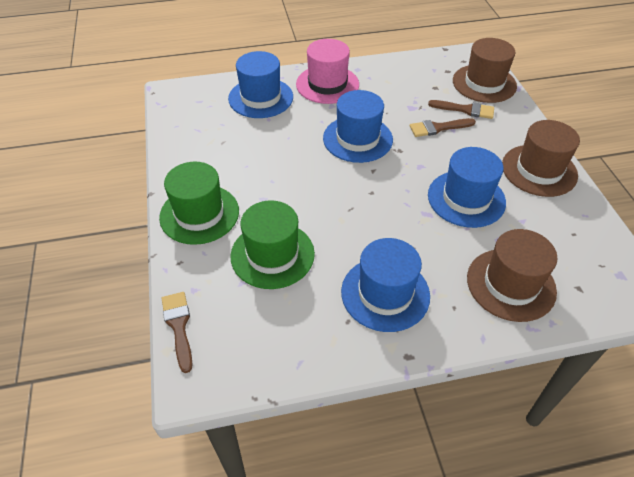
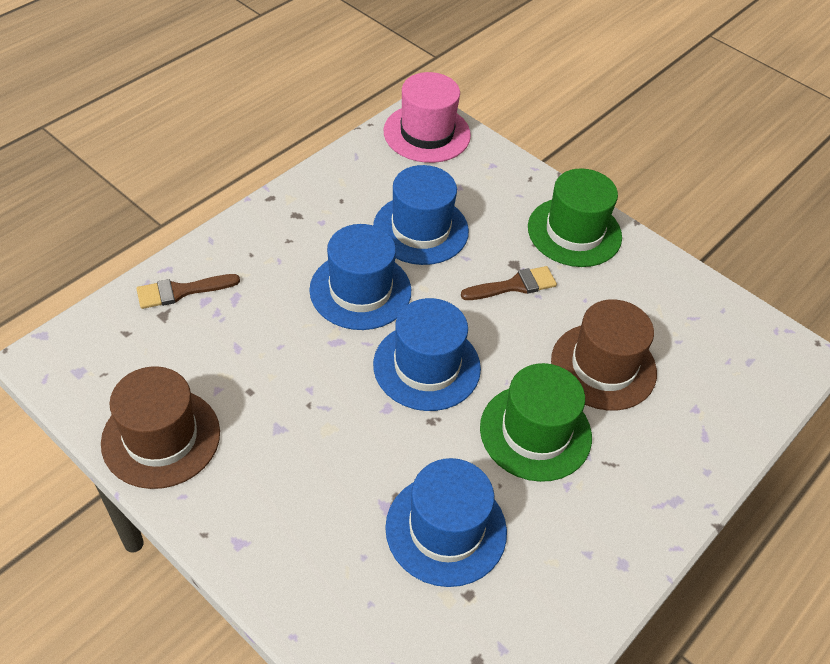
brown brush: 3 -> 2
brown hat: 3 -> 2

